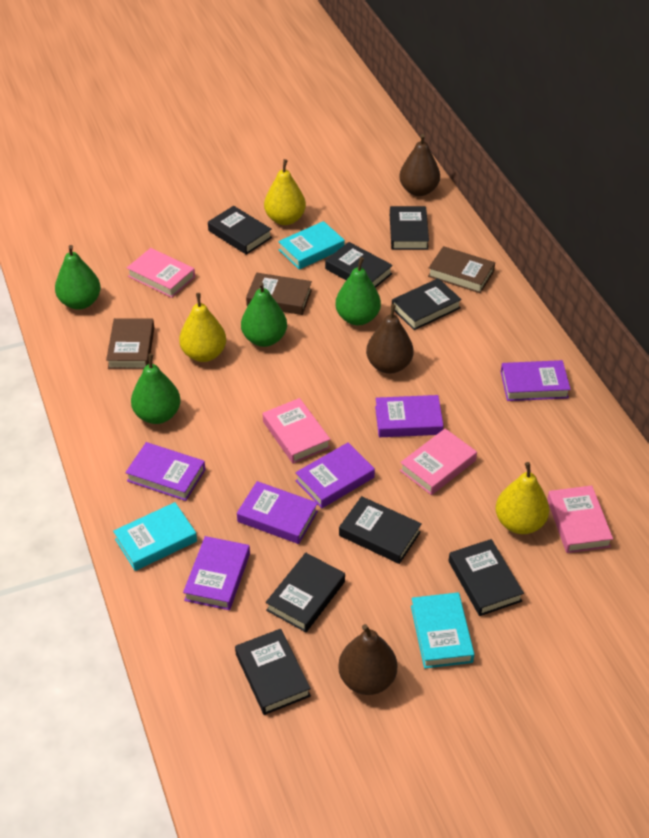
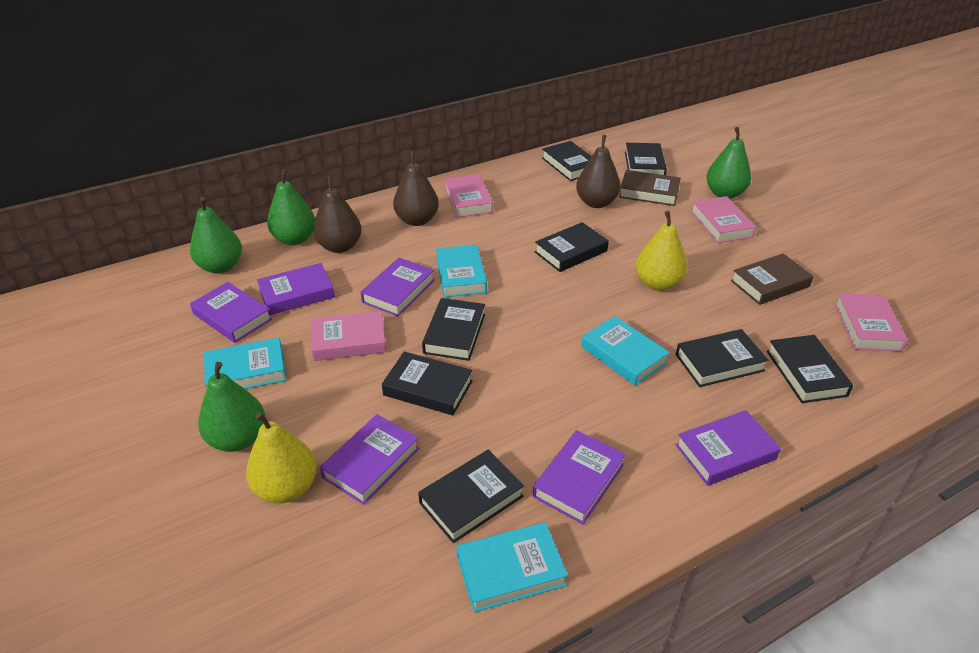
brown book: 3 -> 2
turquoise book: 3 -> 4
yellow pear: 3 -> 2

